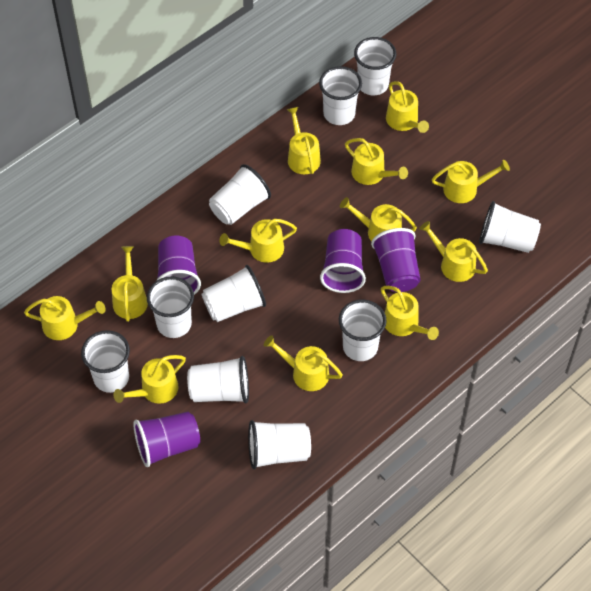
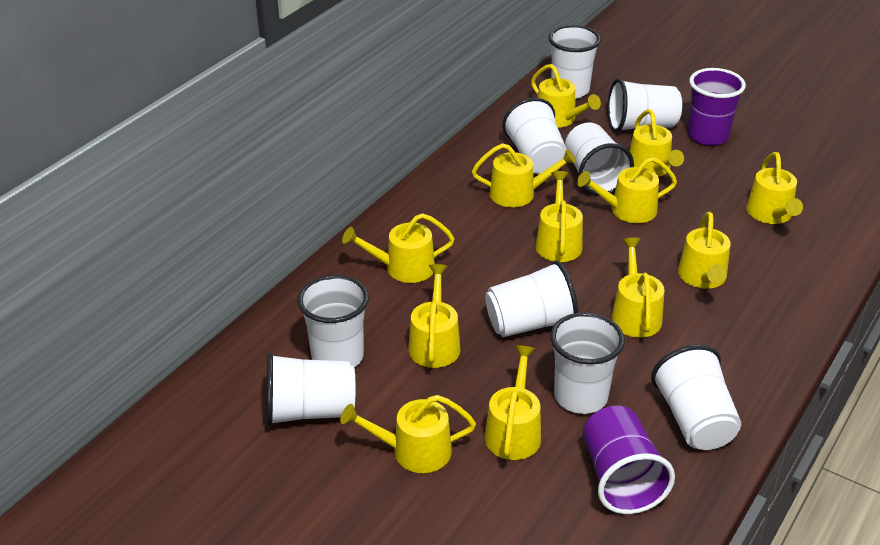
purple cup: 4 -> 2
white cup: 10 -> 9

